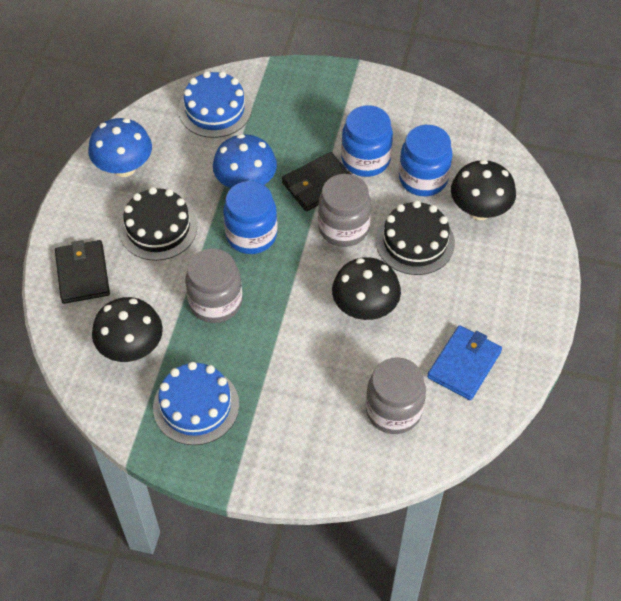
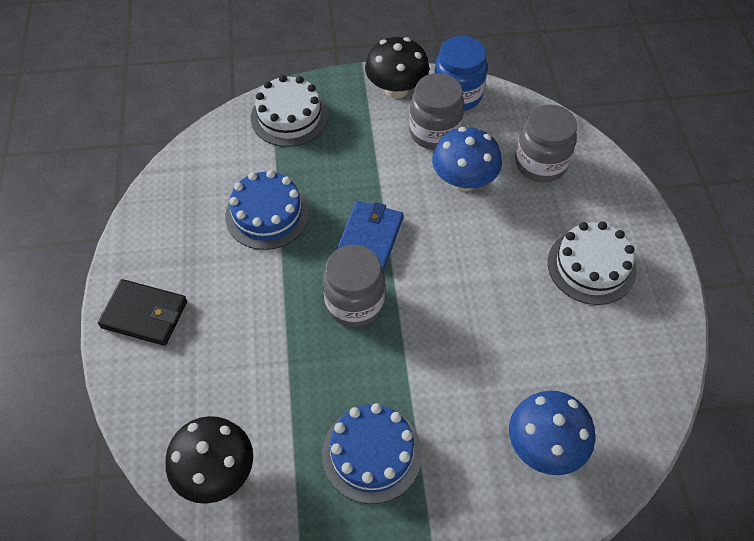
black cake: 2 -> 0
black mushroom: 3 -> 2
black wallet: 2 -> 1
blue jar: 3 -> 1
white cake: 0 -> 2

